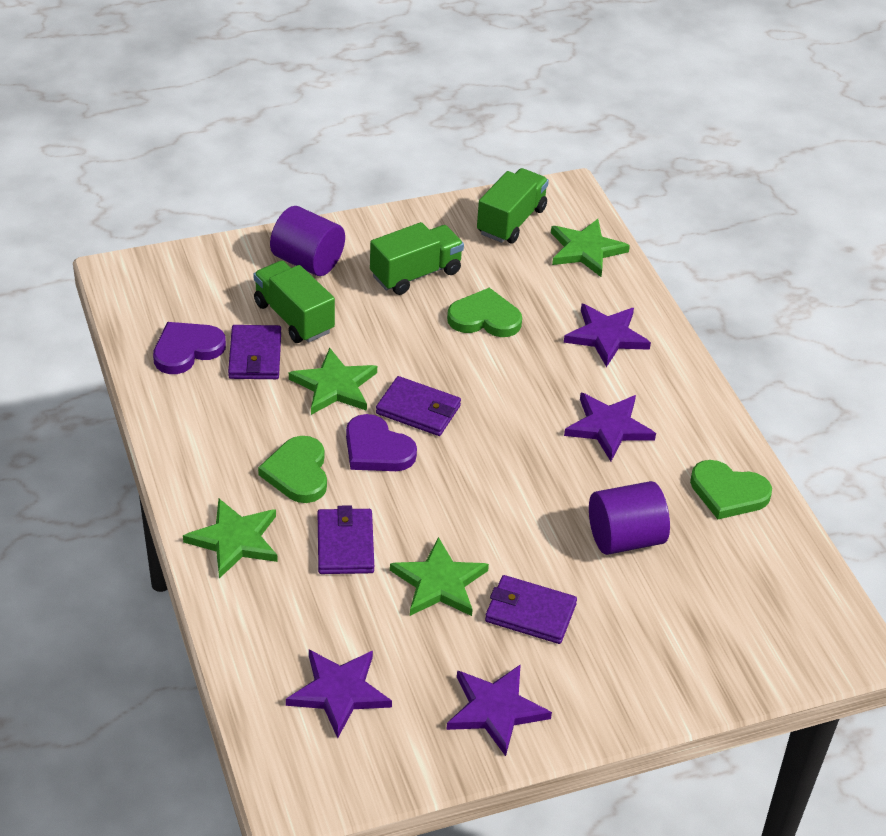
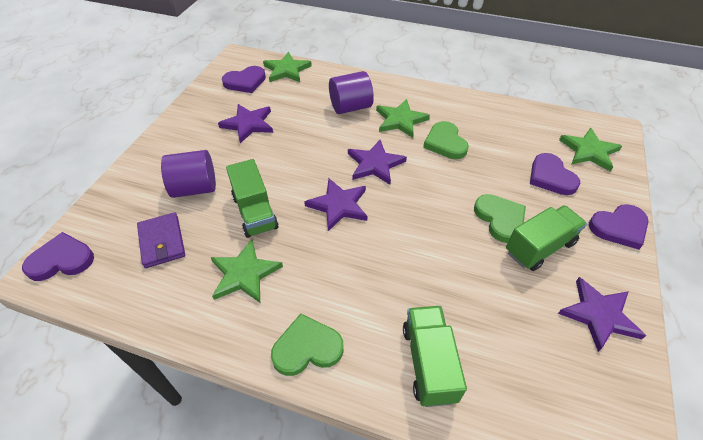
purple heart: 2 -> 4
purple wallet: 4 -> 1

